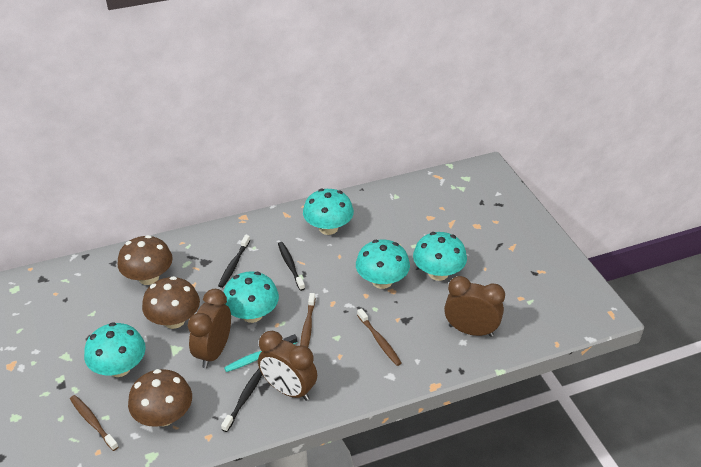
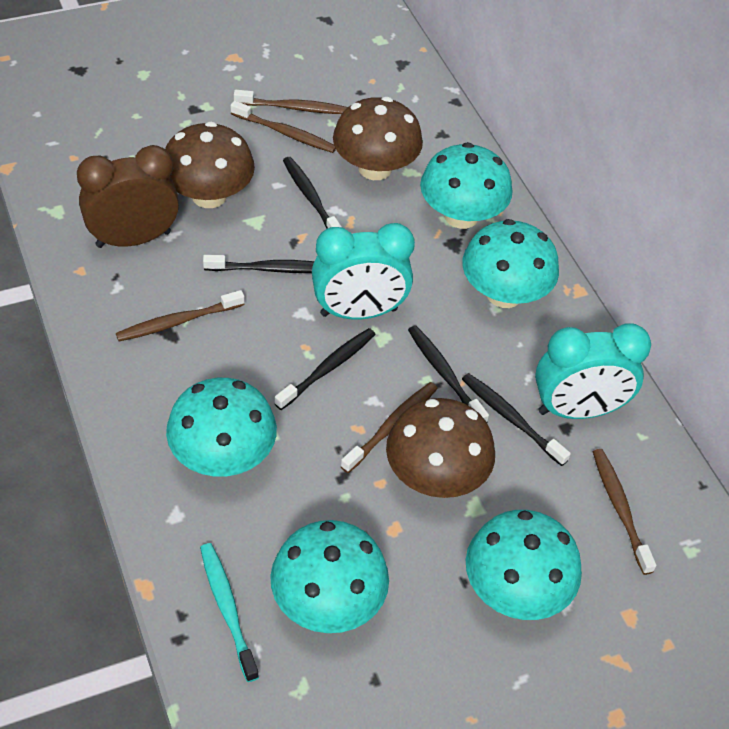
black toothbrush: 3 -> 5
brown clock: 3 -> 1
brown toothbrush: 3 -> 5
turquoise clock: 0 -> 2

